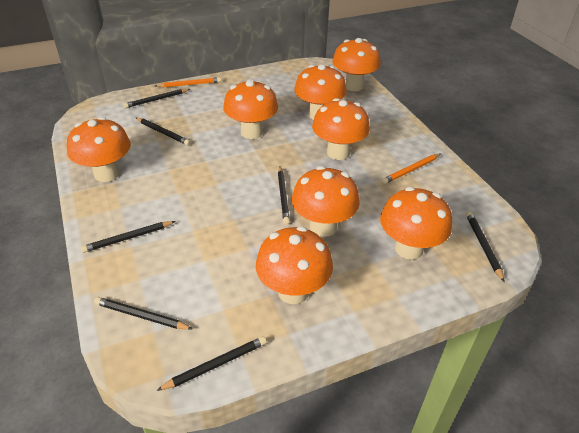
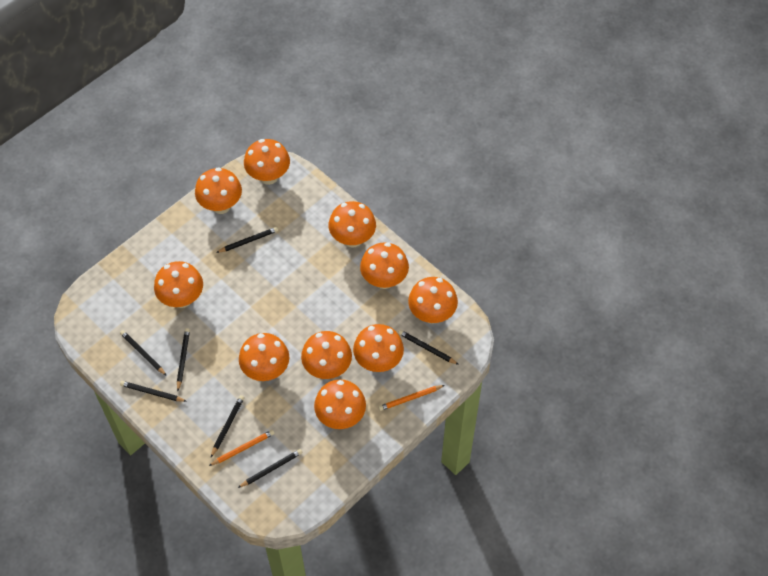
orange mushroom: 8 -> 10

